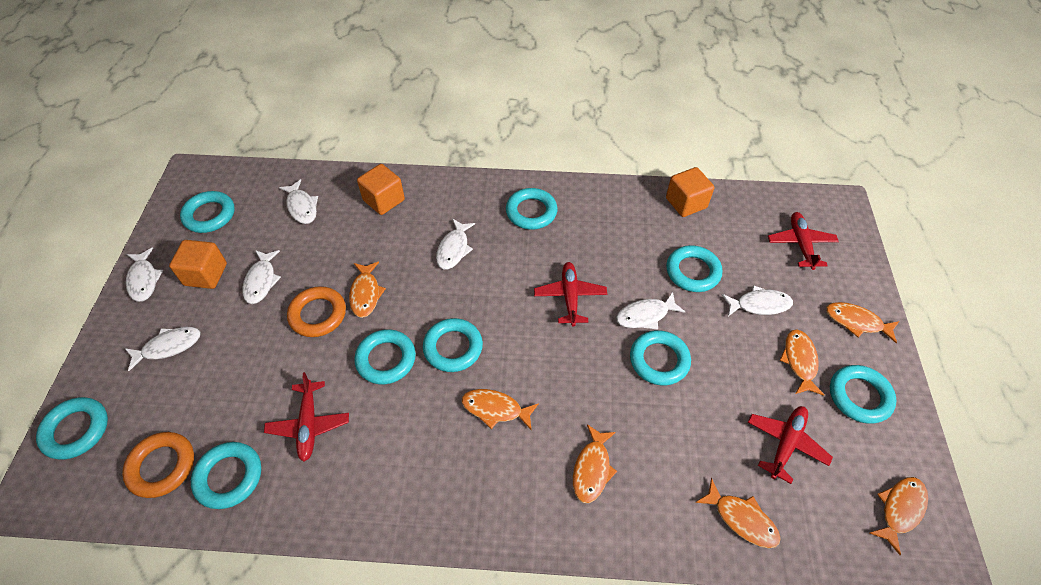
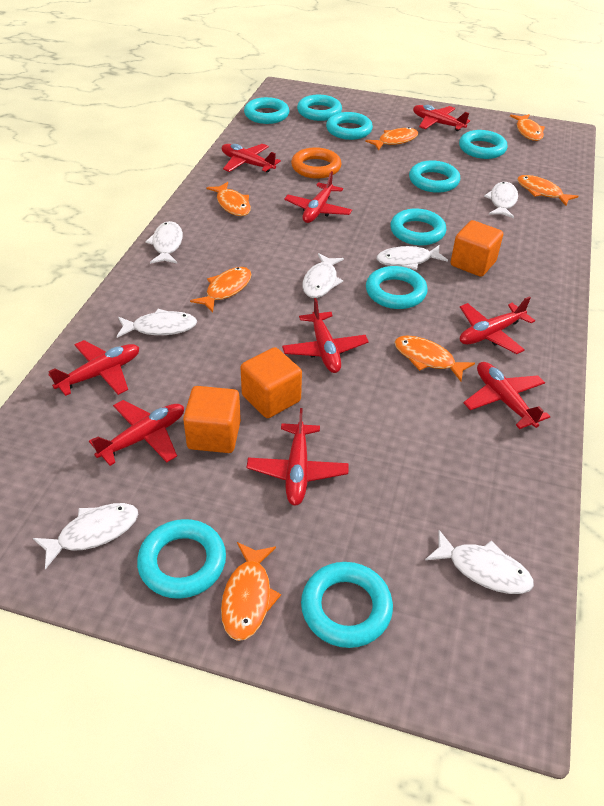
orange ring: 2 -> 1
red plane: 4 -> 9

